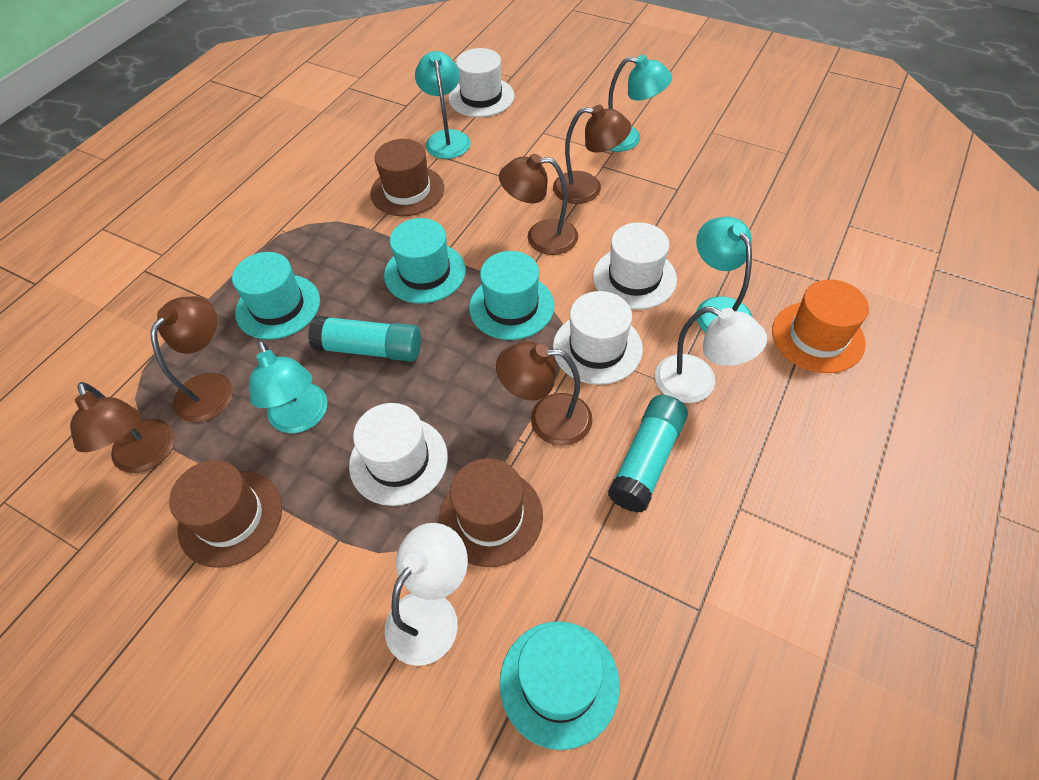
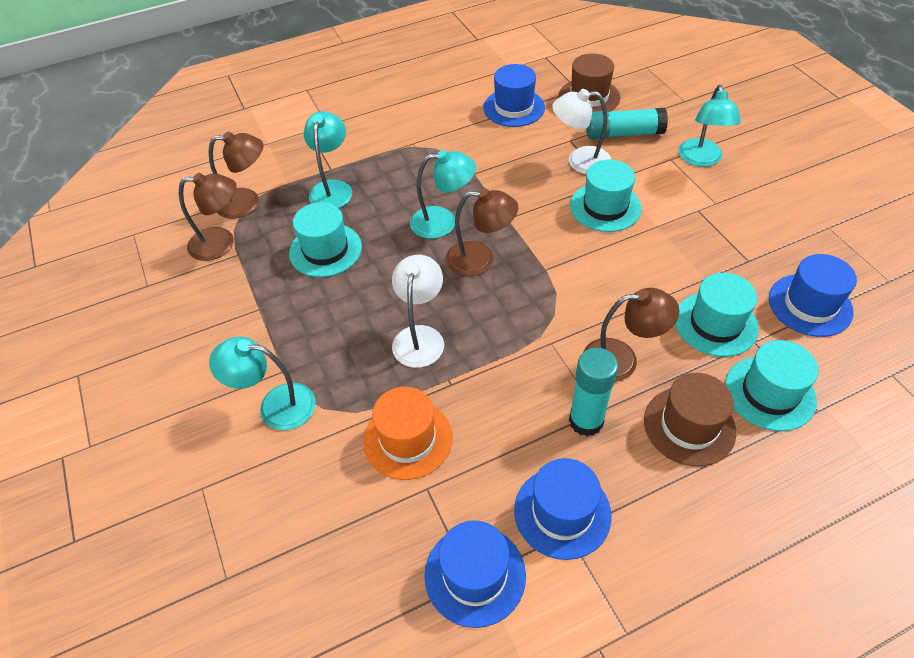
blue hat: 0 -> 4
brown hat: 3 -> 2
brown lamp: 5 -> 4
white hat: 4 -> 0

